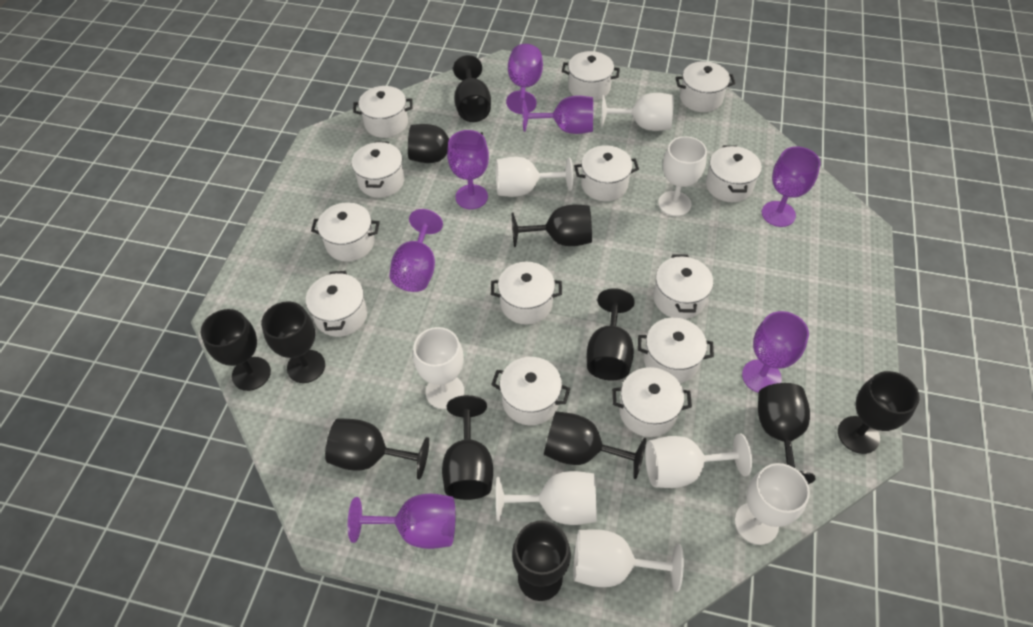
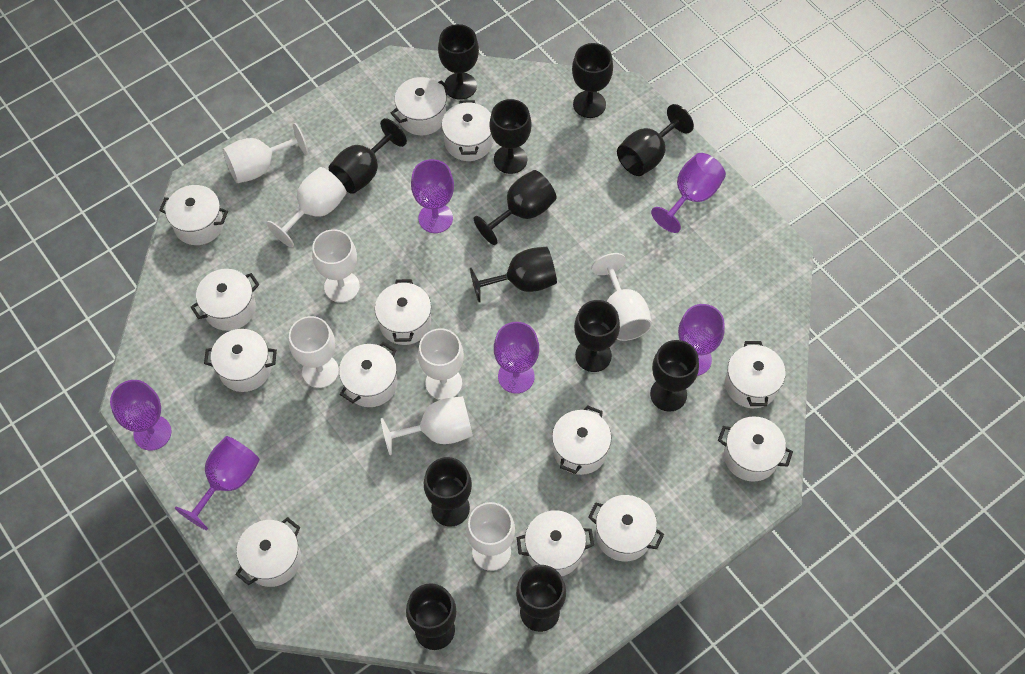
purple goblet: 7 -> 6

